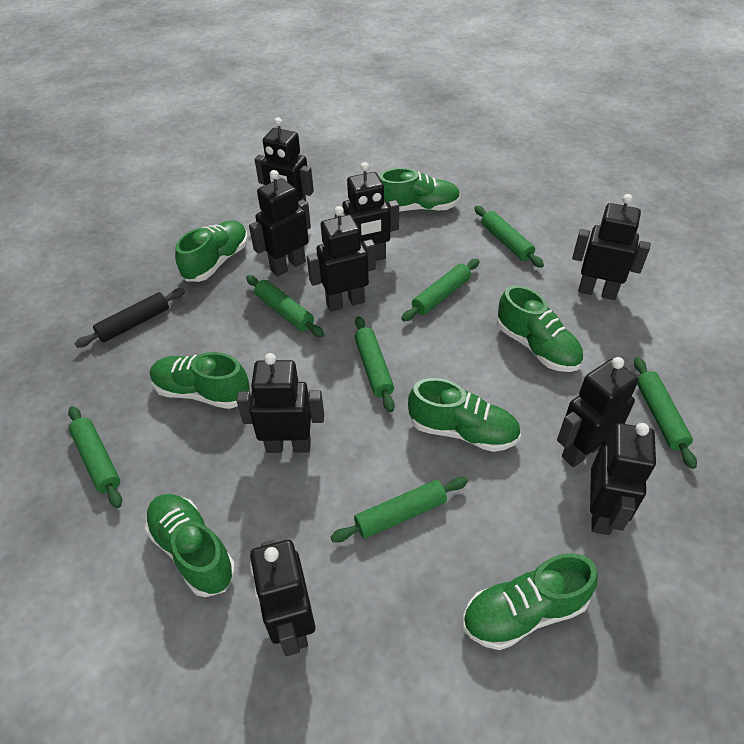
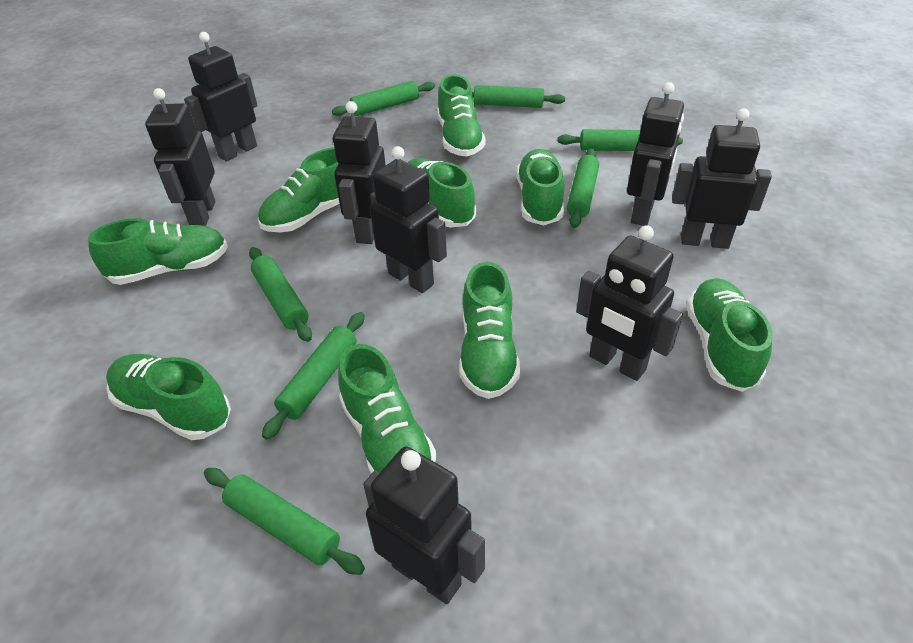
black robot: 9 -> 8
black rolling pin: 1 -> 0
green shoe: 7 -> 9

